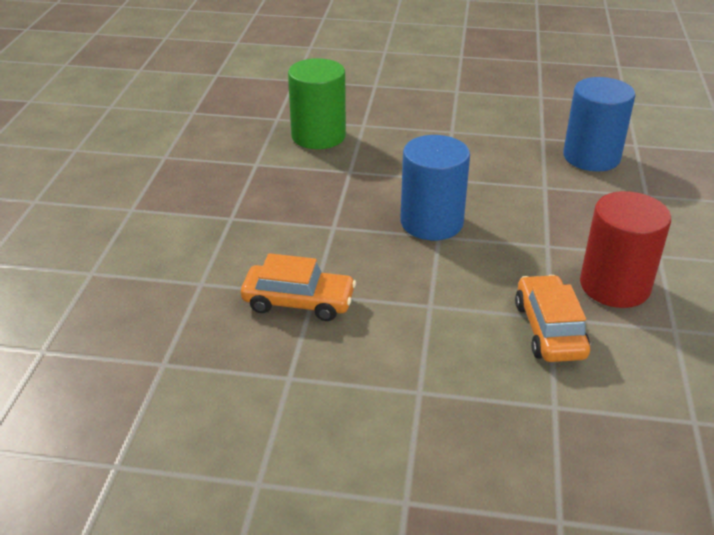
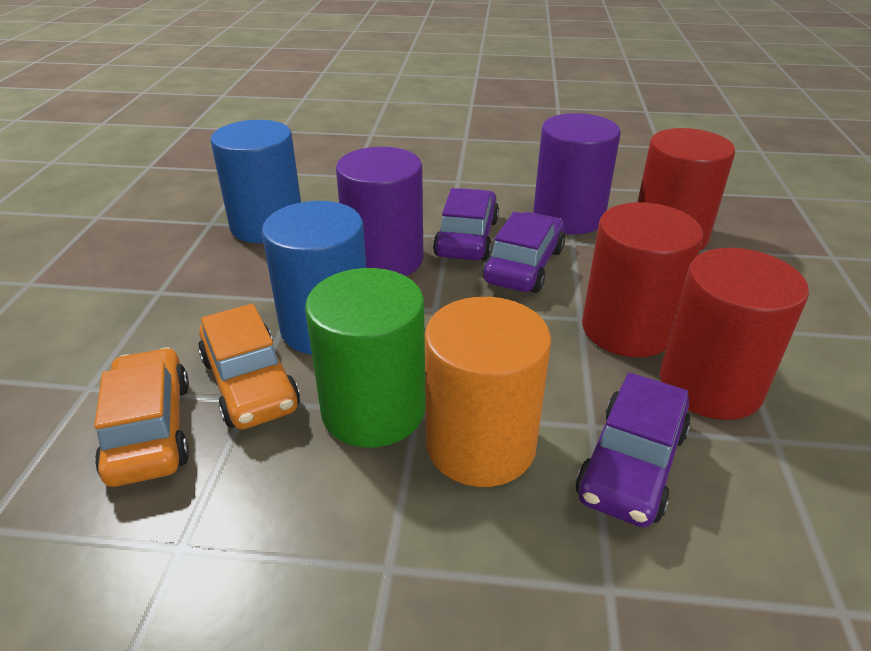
orange cylinder: 0 -> 1
purple car: 0 -> 3
purple cylinder: 0 -> 2
red cylinder: 1 -> 3

